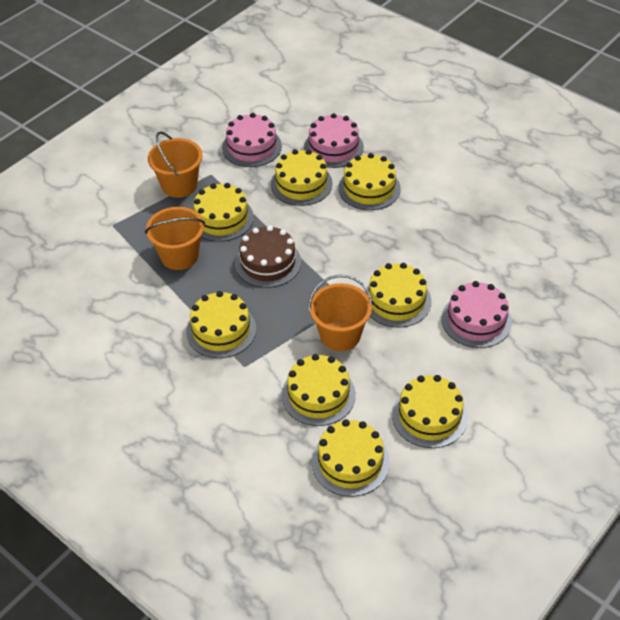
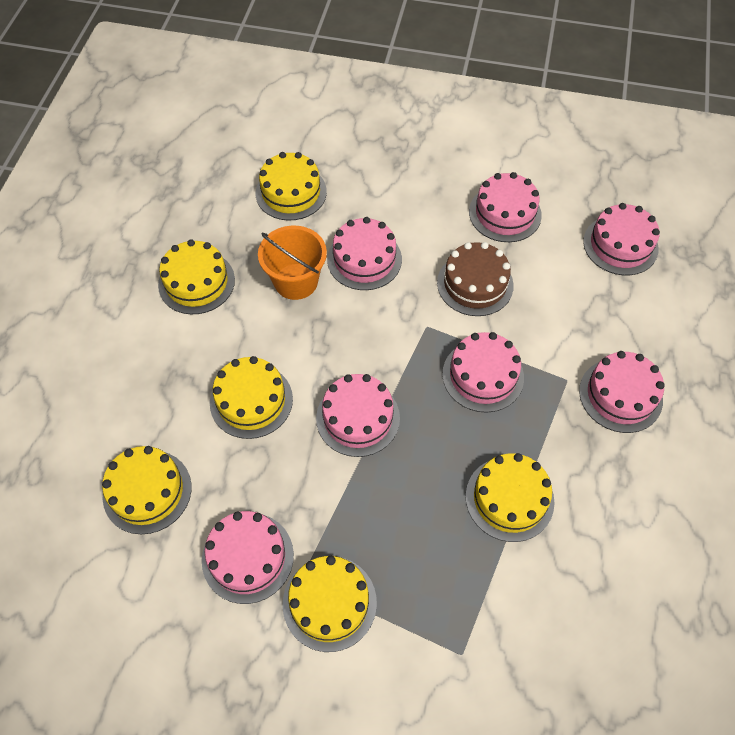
orange bucket: 3 -> 1
pink cake: 3 -> 7
yellow cake: 8 -> 6

